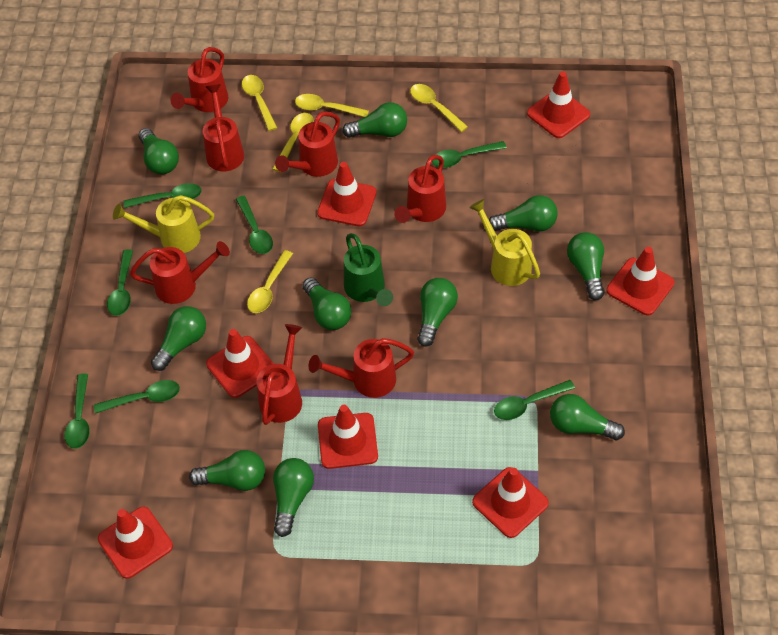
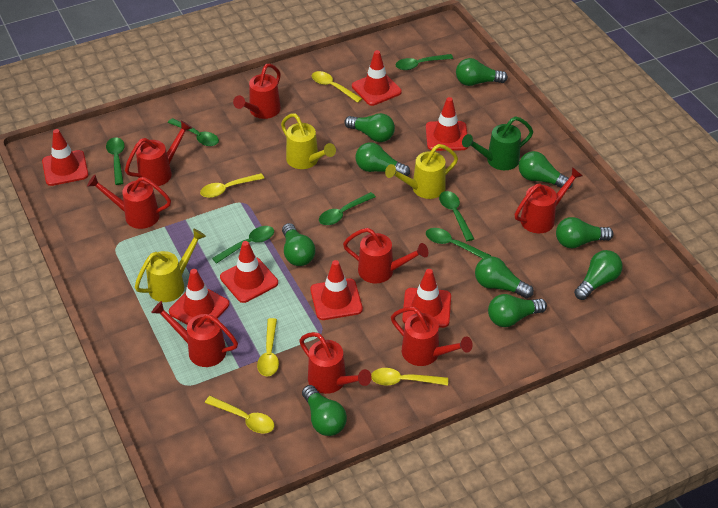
red watering can: 7 -> 8
yellow watering can: 2 -> 3

